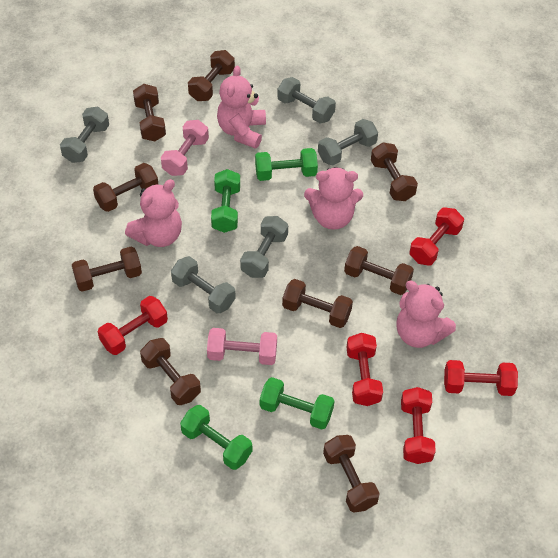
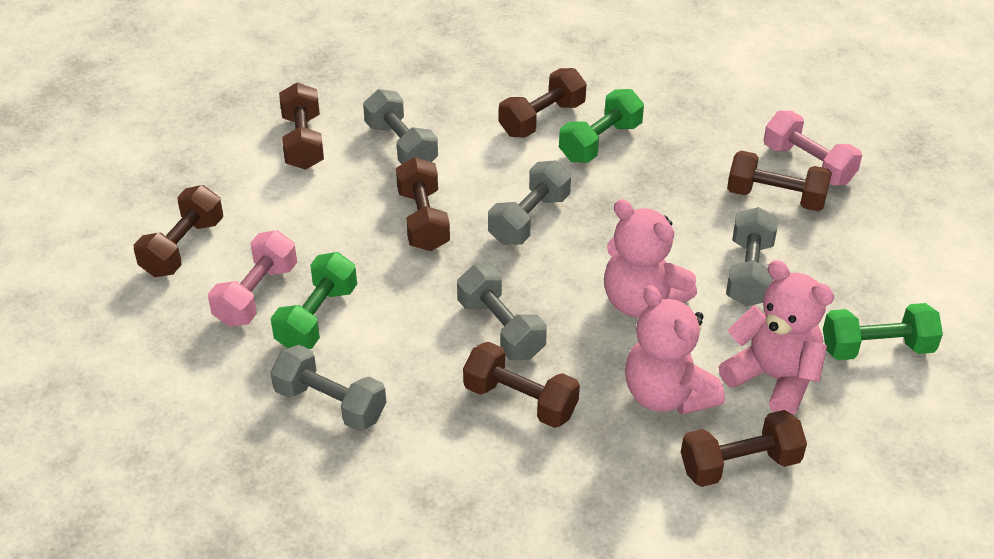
brown dumbbell: 9 -> 7
green dumbbell: 4 -> 3
pink teddy bear: 4 -> 3
red dumbbell: 5 -> 0

